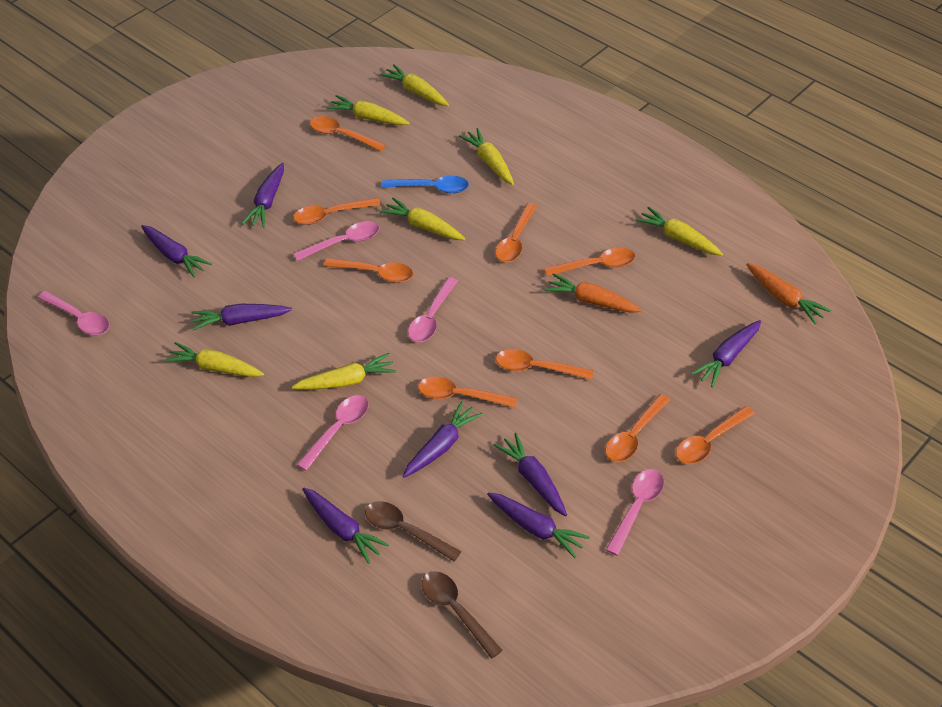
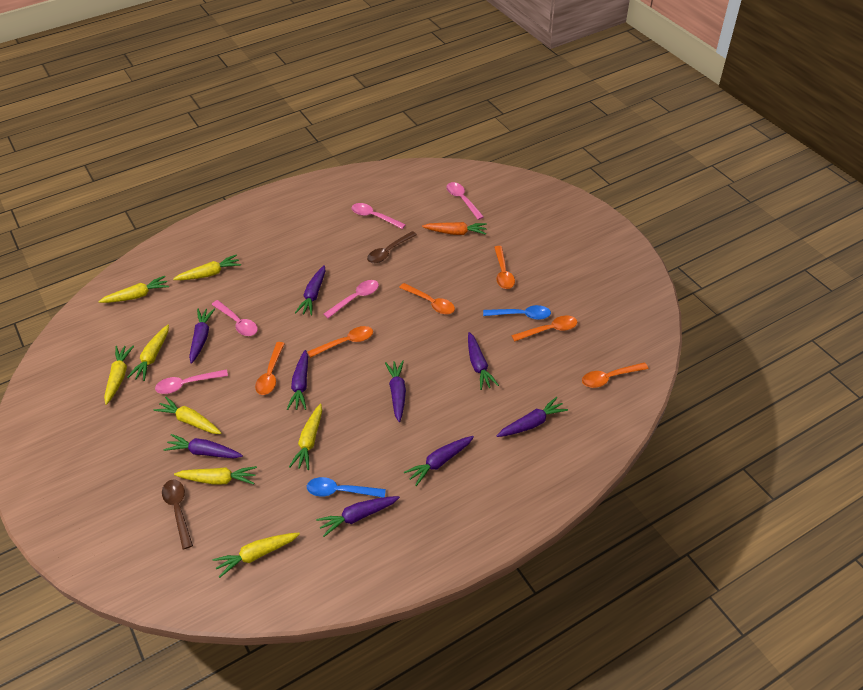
blue spoon: 1 -> 2
orange carrot: 2 -> 1
orange spoon: 9 -> 6
purple carrot: 8 -> 9
yellow carrot: 7 -> 8

